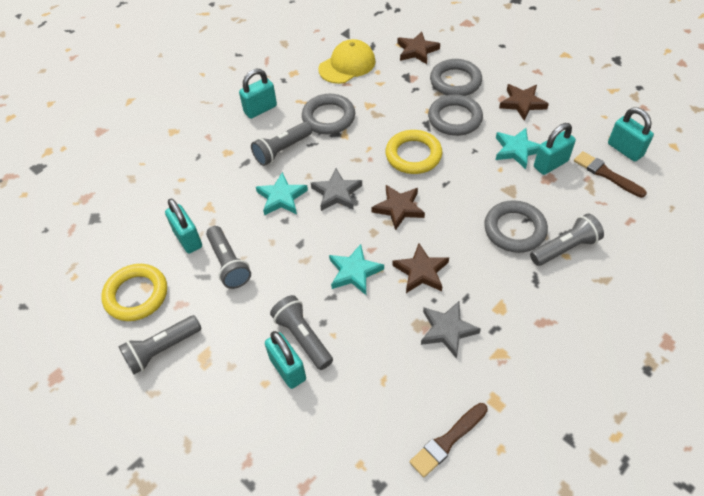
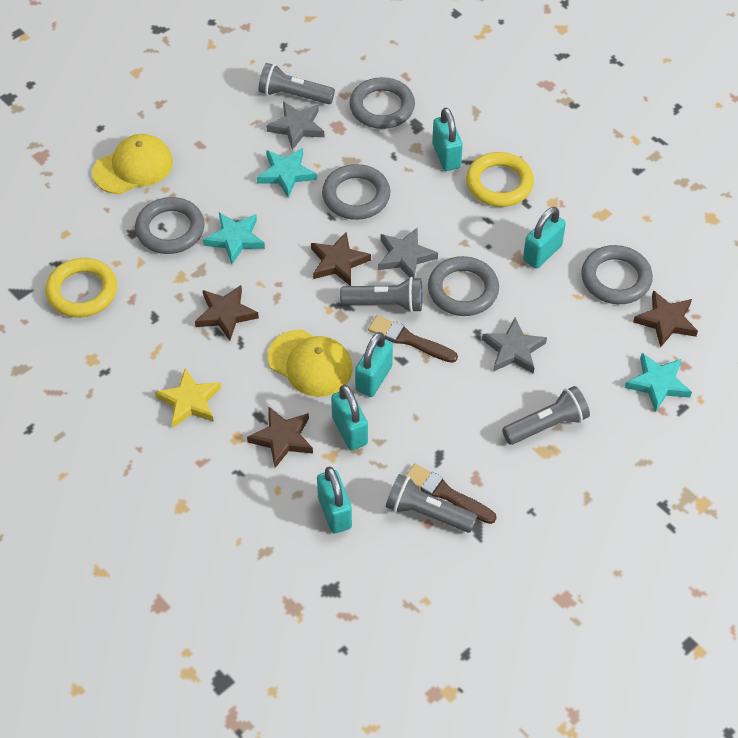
grey flashlight: 5 -> 4
grey ring: 4 -> 5
grey star: 2 -> 3
yellow cap: 1 -> 2
yellow star: 0 -> 1

